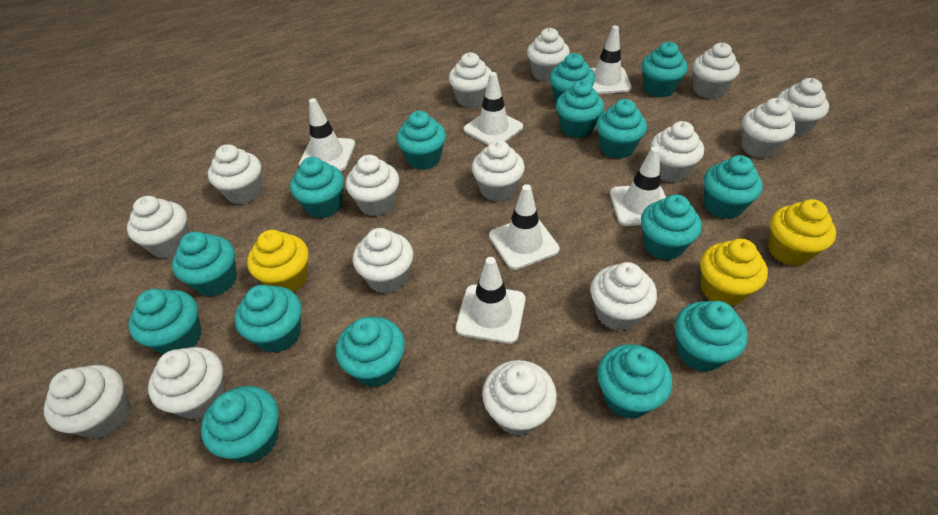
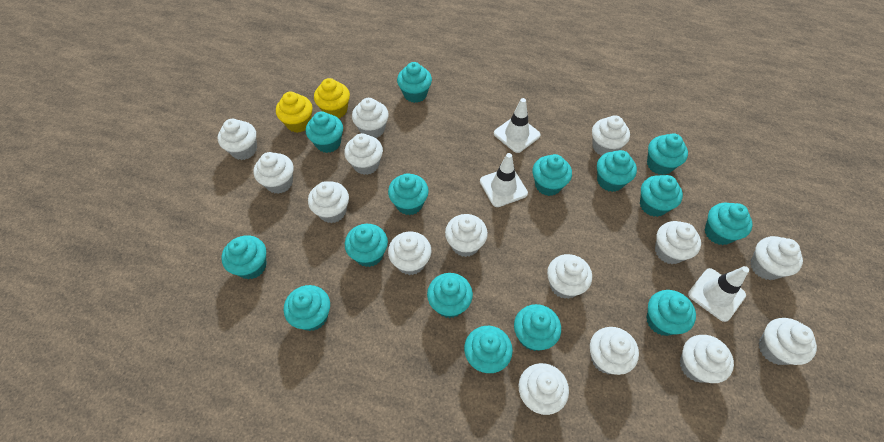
white traffic cone: 6 -> 3
yellow cupcake: 3 -> 2

